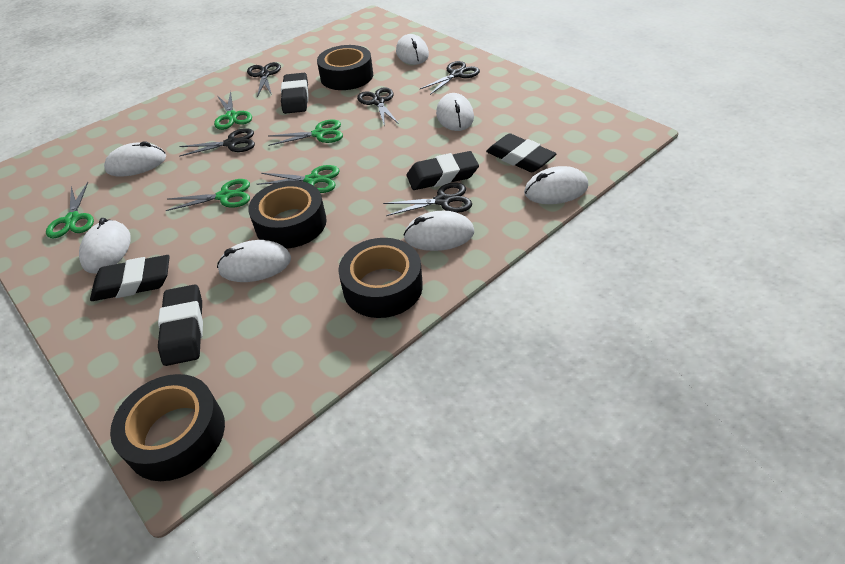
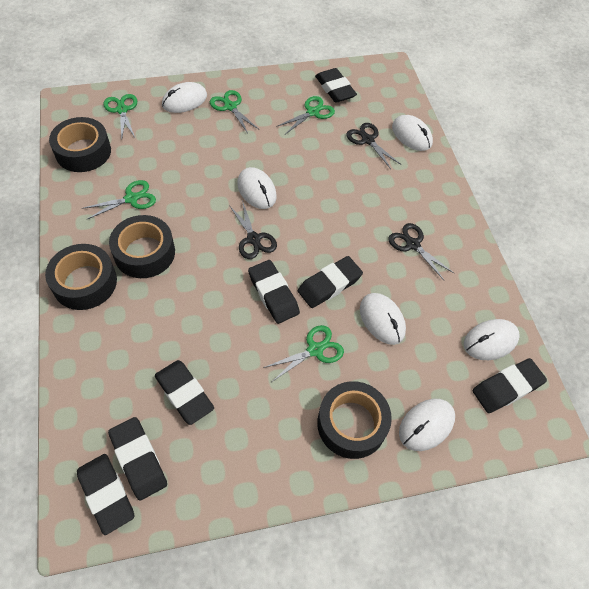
black eraser: 5 -> 7
black scissors: 5 -> 3
white mouse: 7 -> 6

